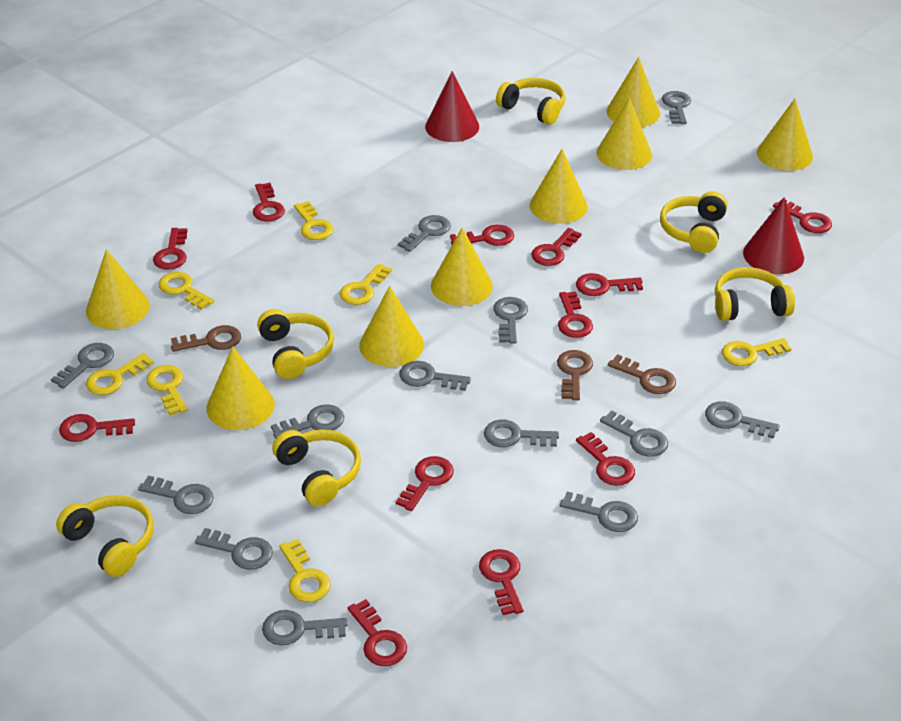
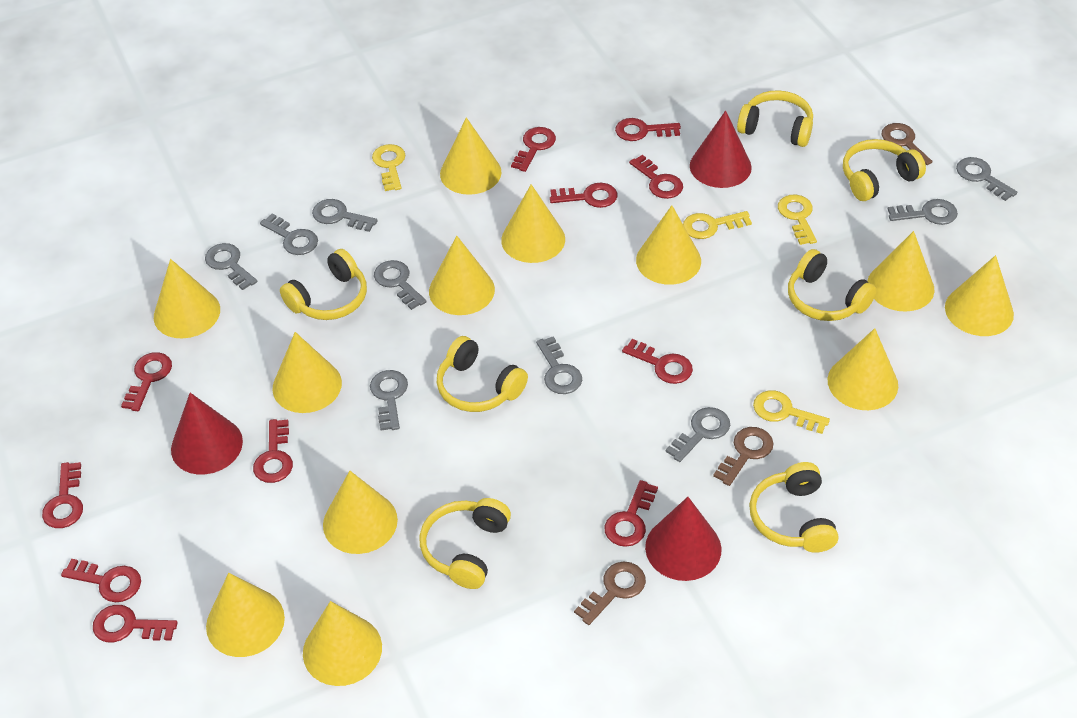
grey key: 13 -> 9
red cone: 2 -> 3
red key: 12 -> 11
yellow cone: 8 -> 12
yellow headphones: 6 -> 7
yellow key: 7 -> 4

